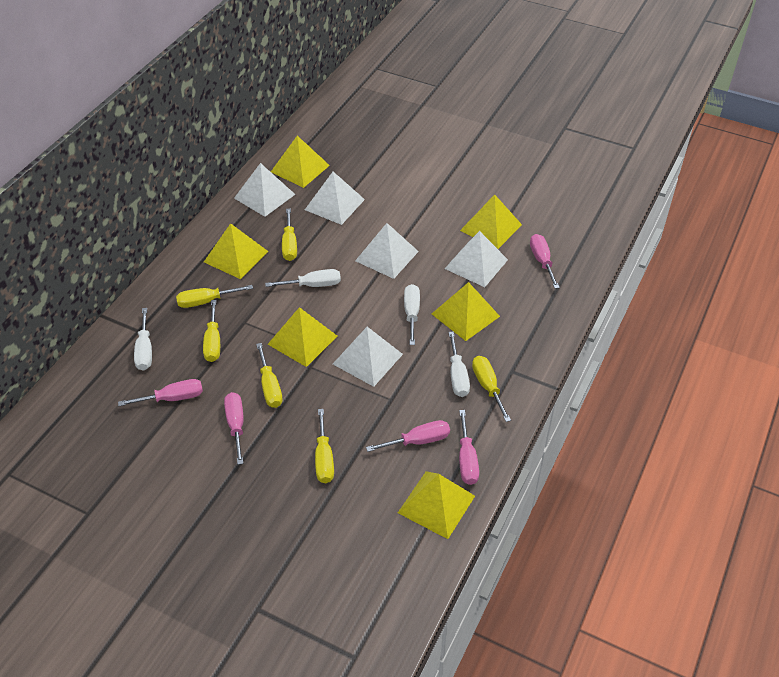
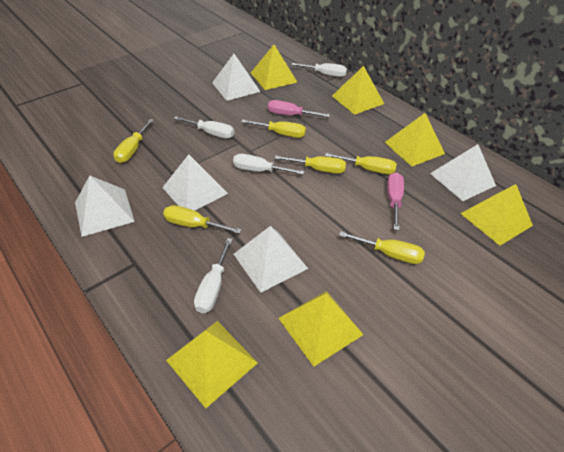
pink screwdriver: 5 -> 2

